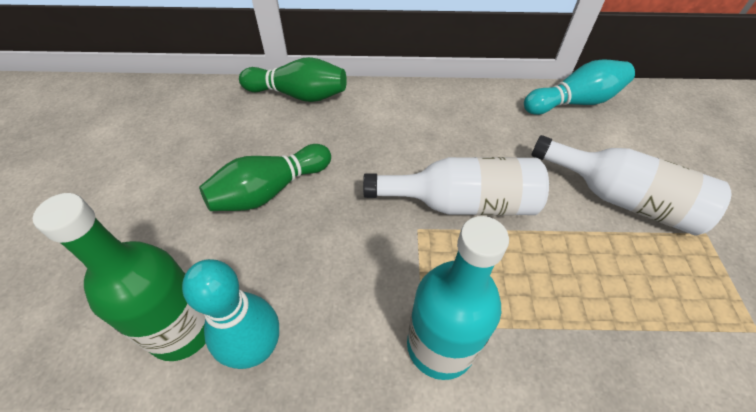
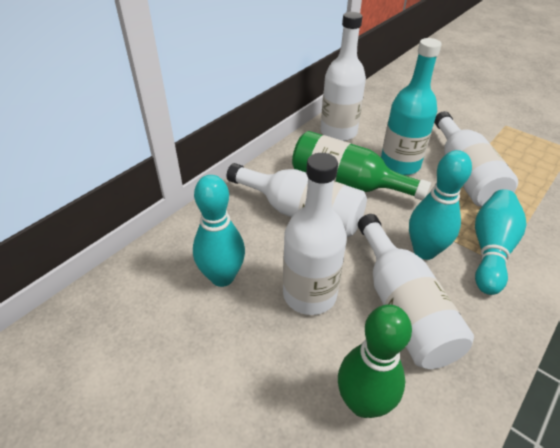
green bowling pin: 2 -> 1
turquoise bowling pin: 2 -> 3
white bottle: 2 -> 5

